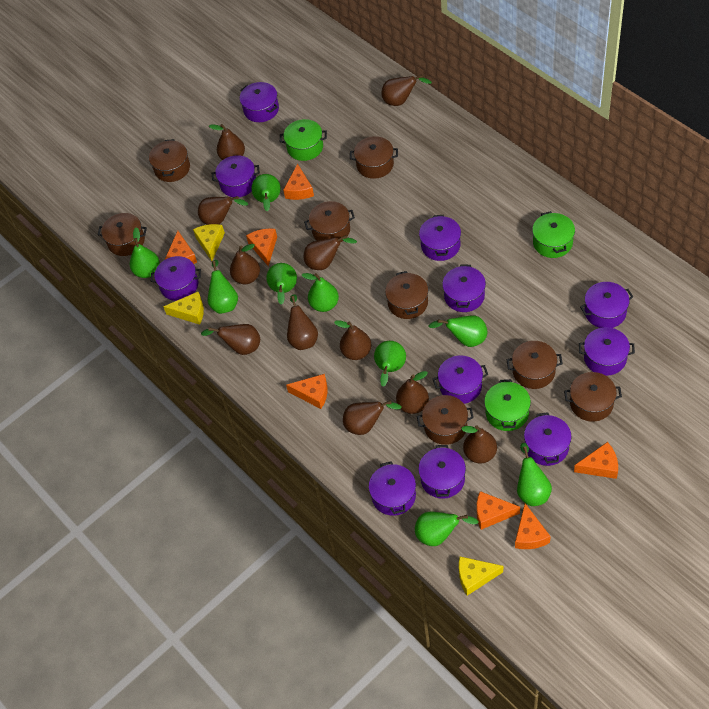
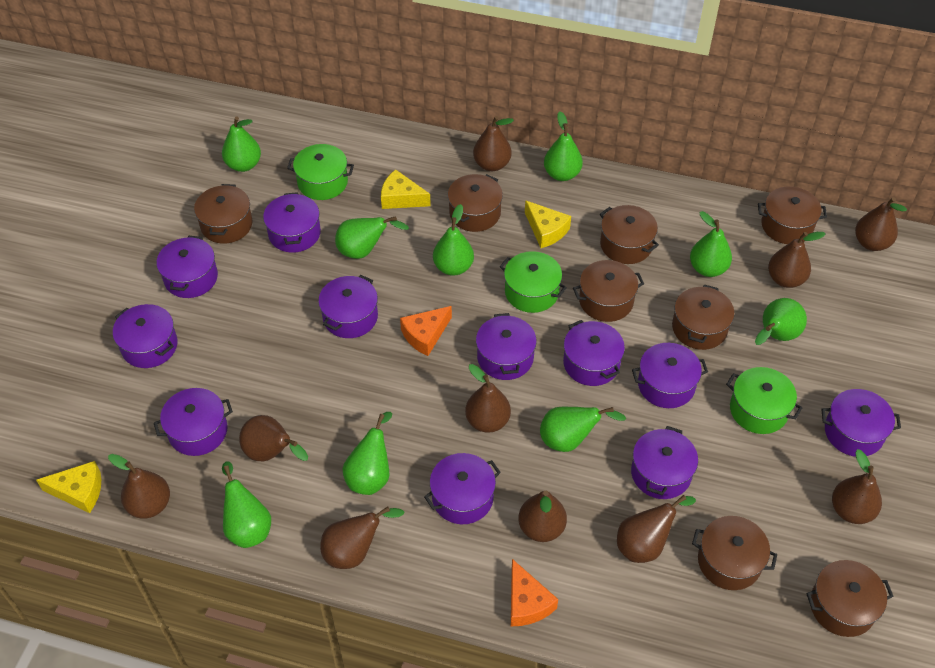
brown pear: 11 -> 10
orange cheese: 7 -> 2

